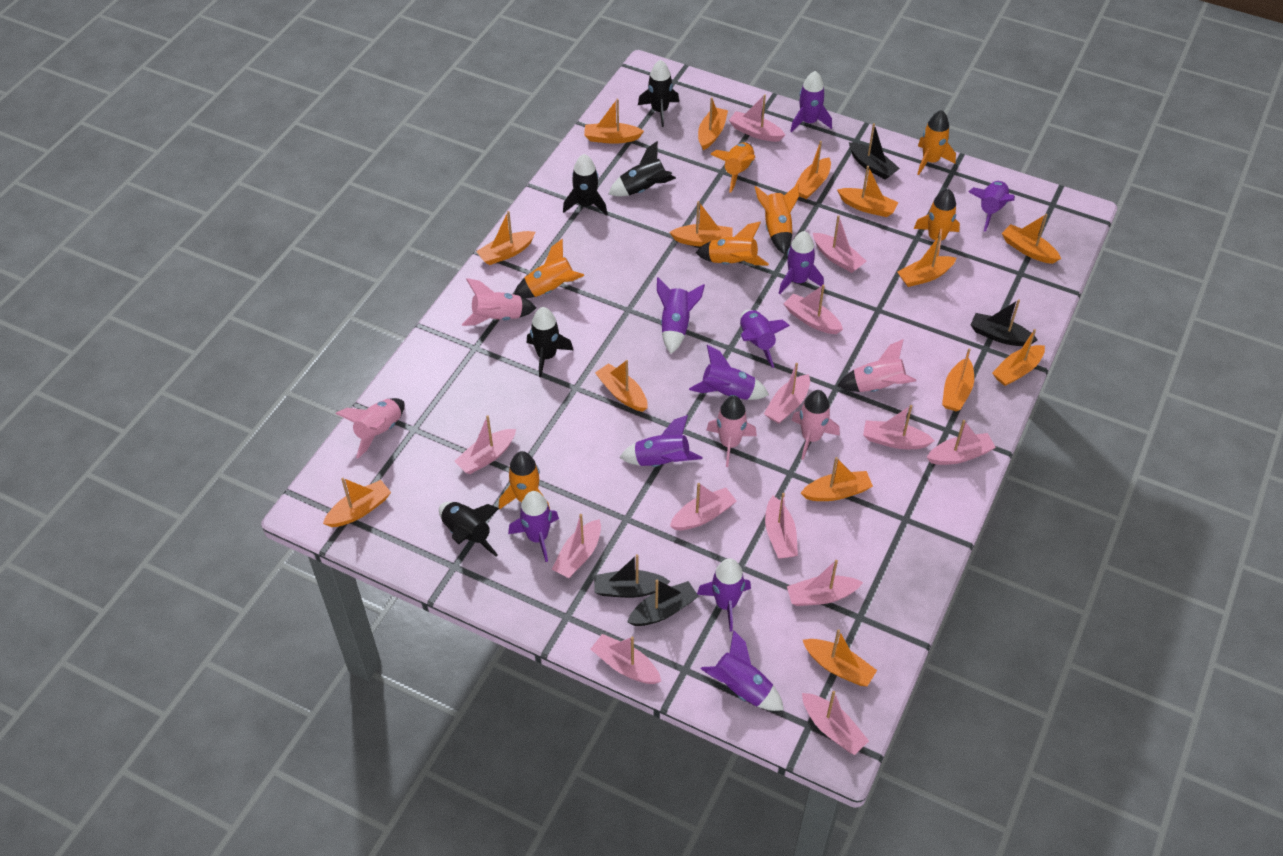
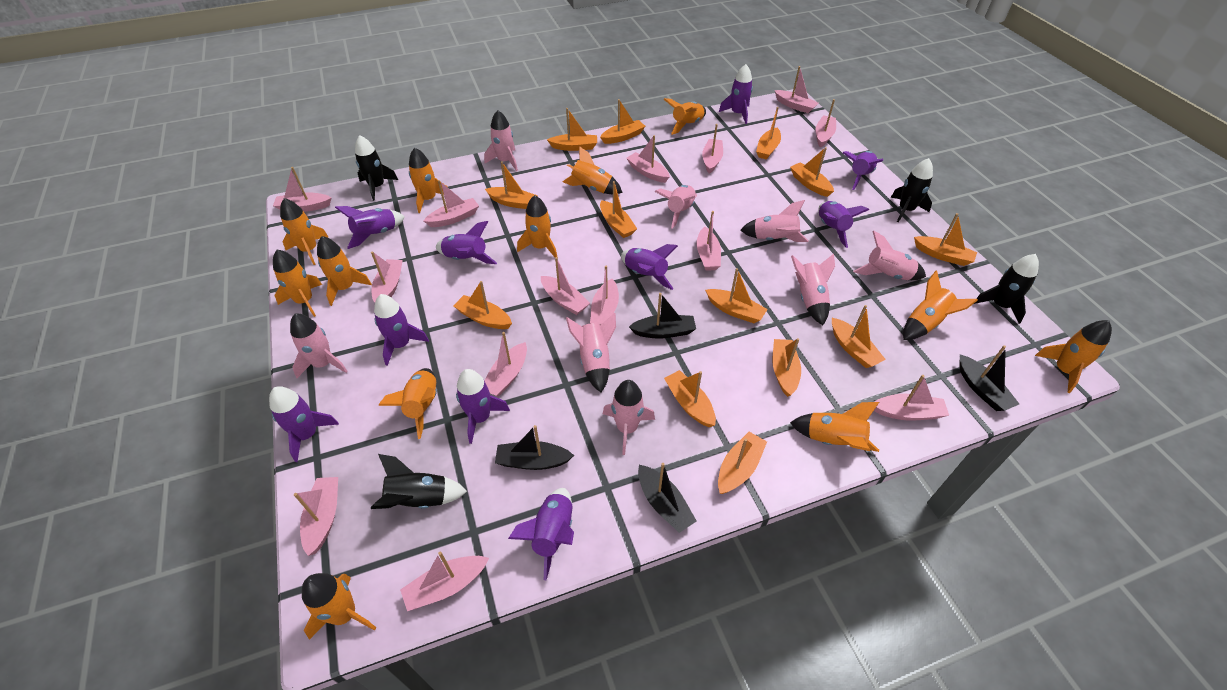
black rocket: 5 -> 4
orange boat: 14 -> 13
orange rocket: 7 -> 12
pink boat: 13 -> 14
pink rocket: 5 -> 8

